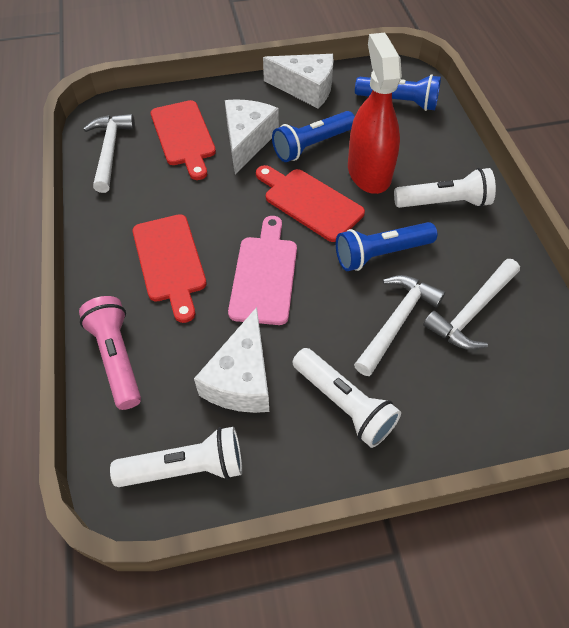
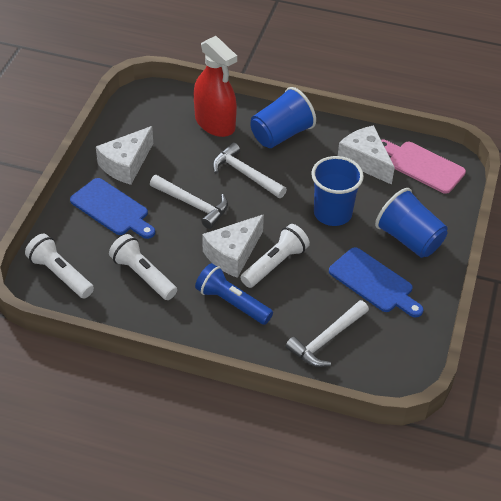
blue cup: 0 -> 3
blue cutting board: 0 -> 2
blue flashlight: 3 -> 1
pink flashlight: 1 -> 0
red cutting board: 3 -> 0

